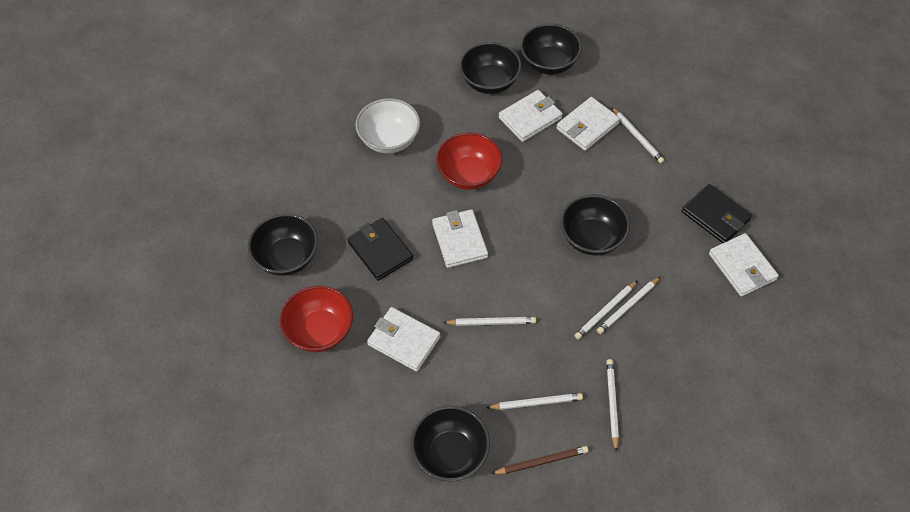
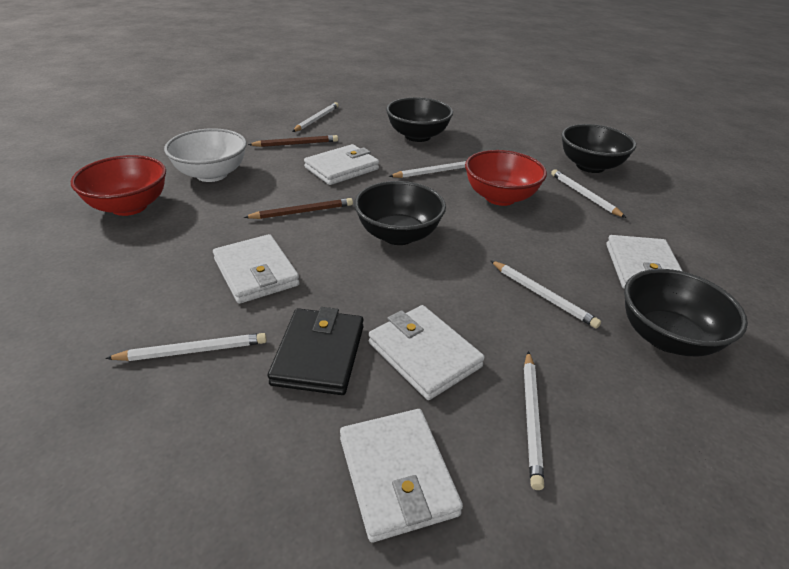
black bowl: 5 -> 4
black wallet: 2 -> 1
brown pencil: 1 -> 2

